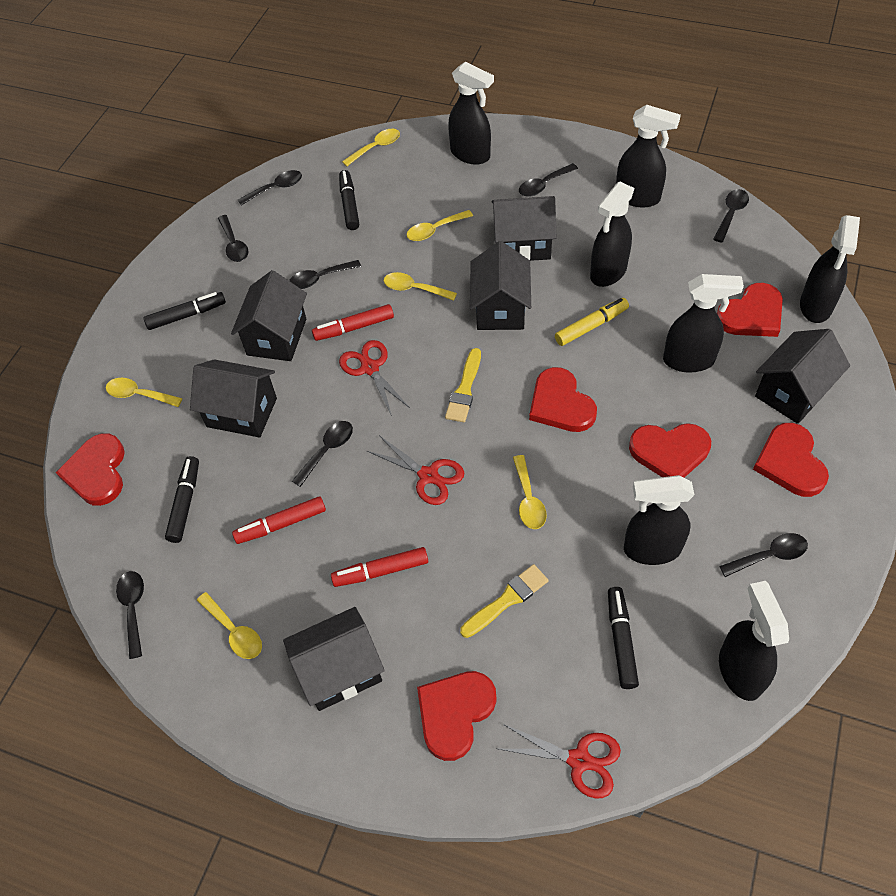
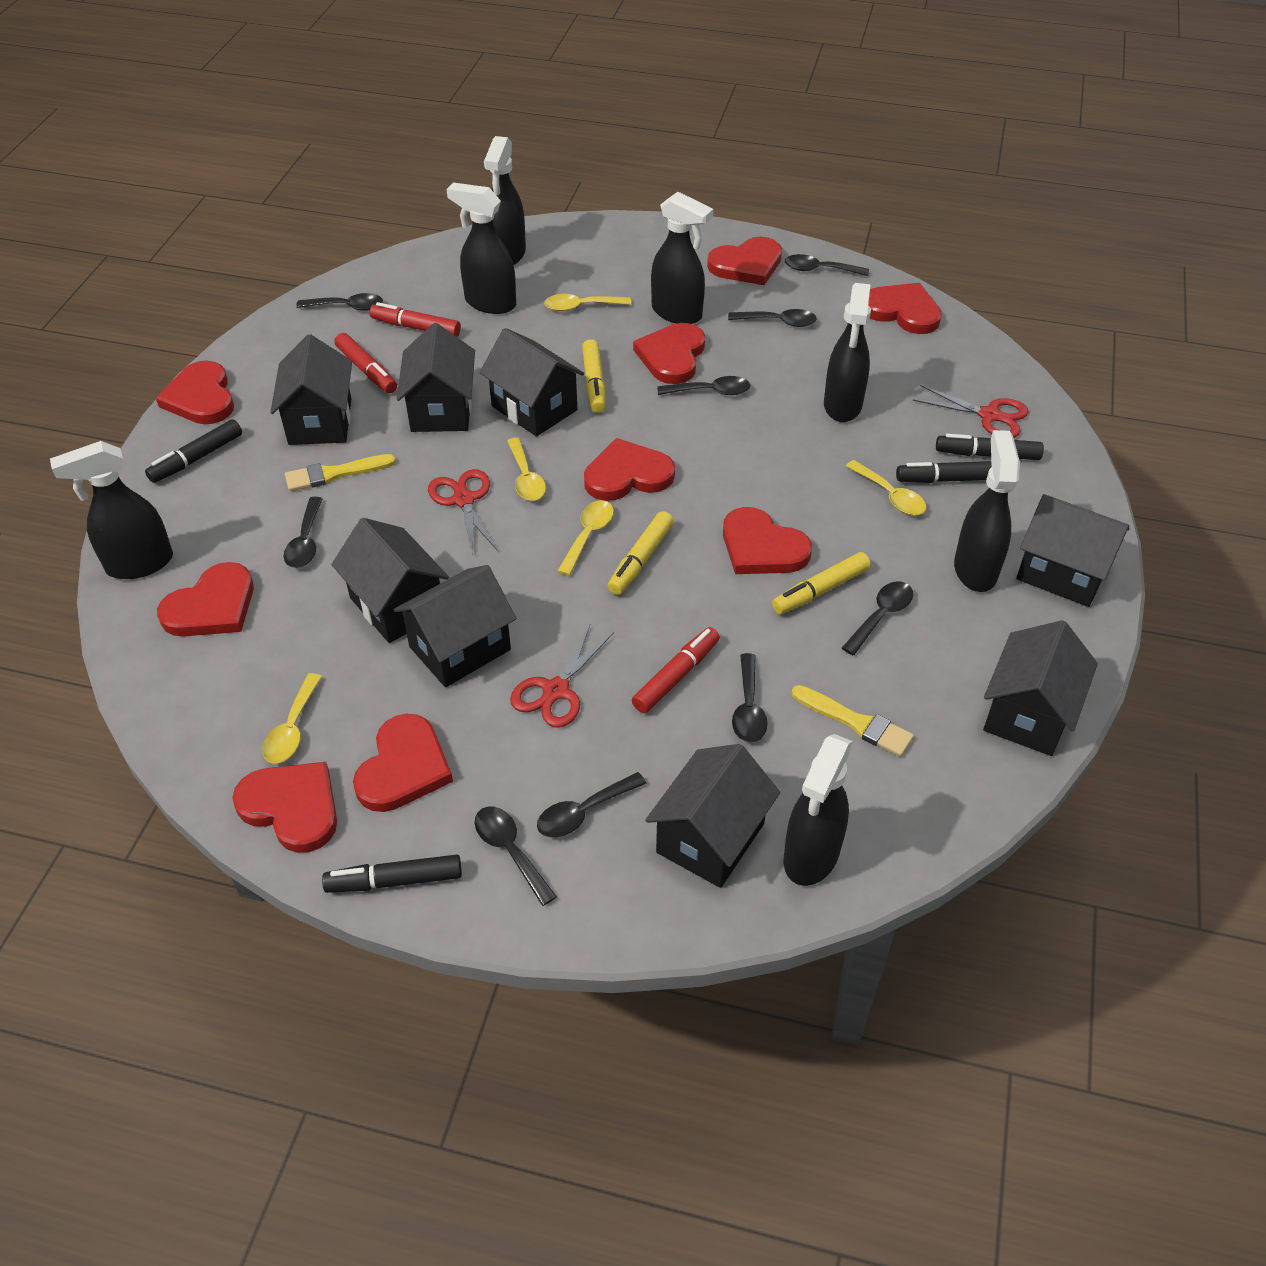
black house: 6 -> 8
black spoon: 8 -> 9
red heart: 6 -> 9
yellow marker: 1 -> 3
yellow spoon: 6 -> 5

